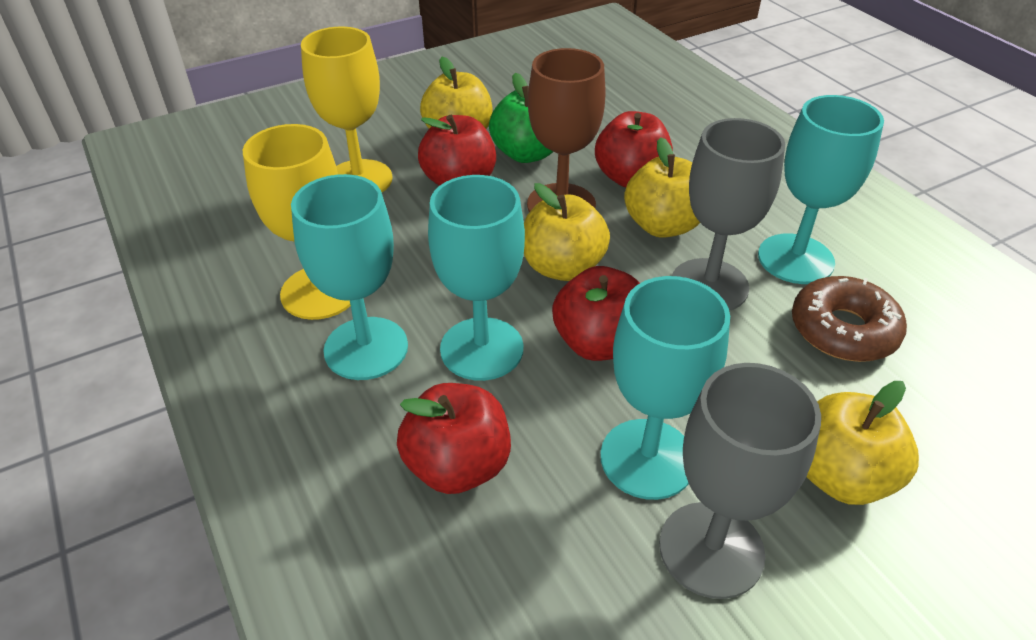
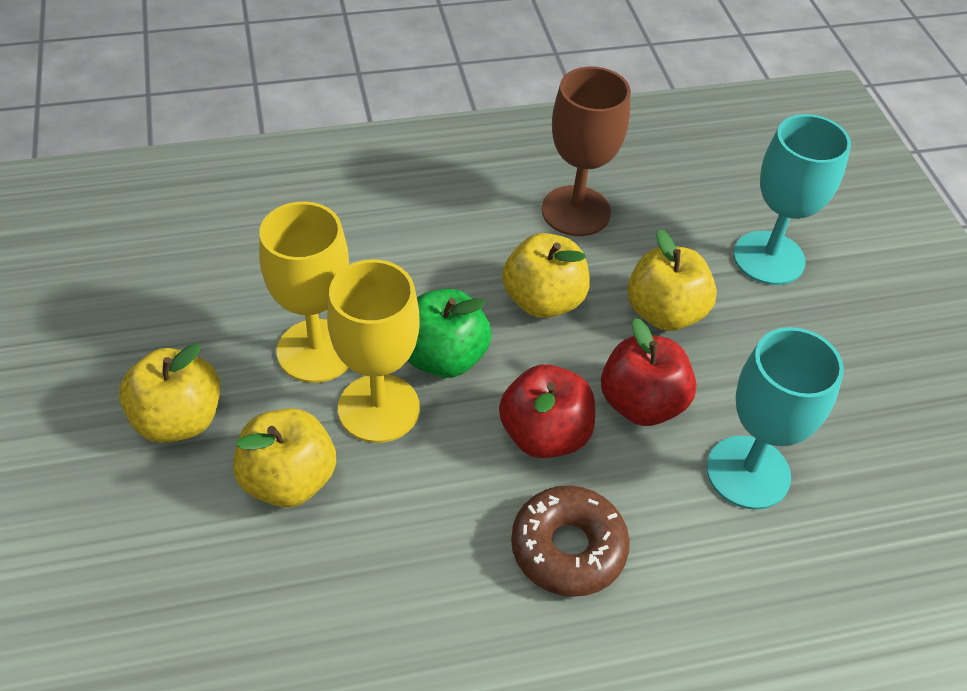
grey goblet: 2 -> 0
red apple: 4 -> 2
turquoise goblet: 4 -> 2

